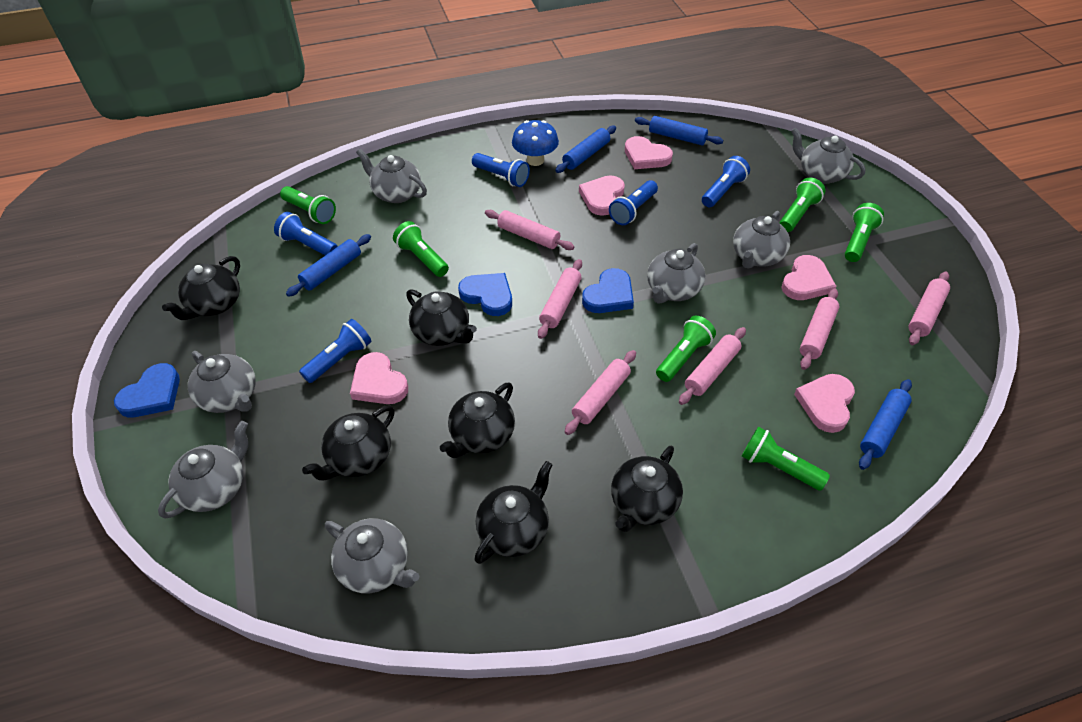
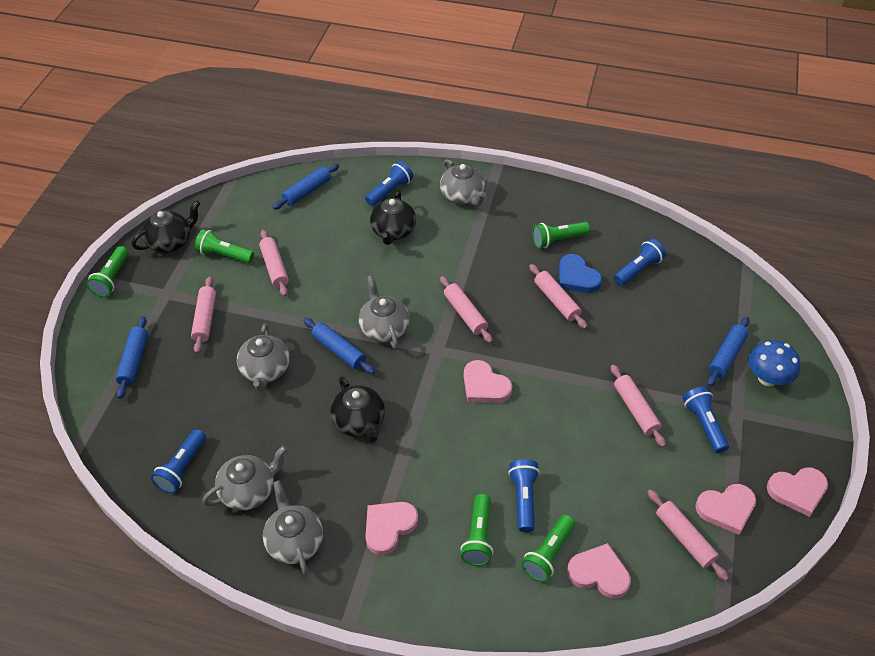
black teapot: 6 -> 3
blue heart: 3 -> 1
green flashlight: 6 -> 5
grey teapot: 7 -> 5

